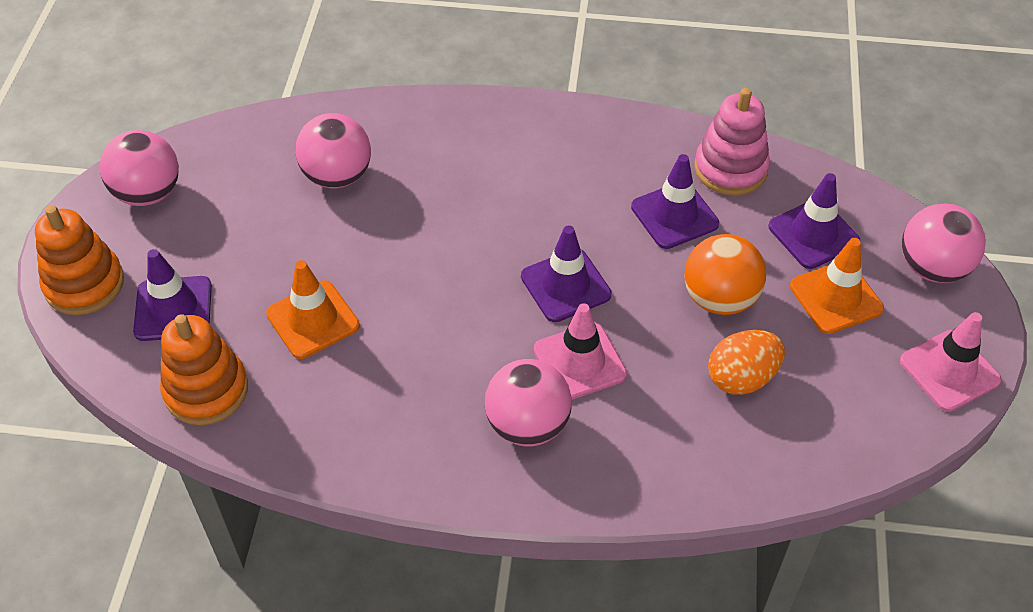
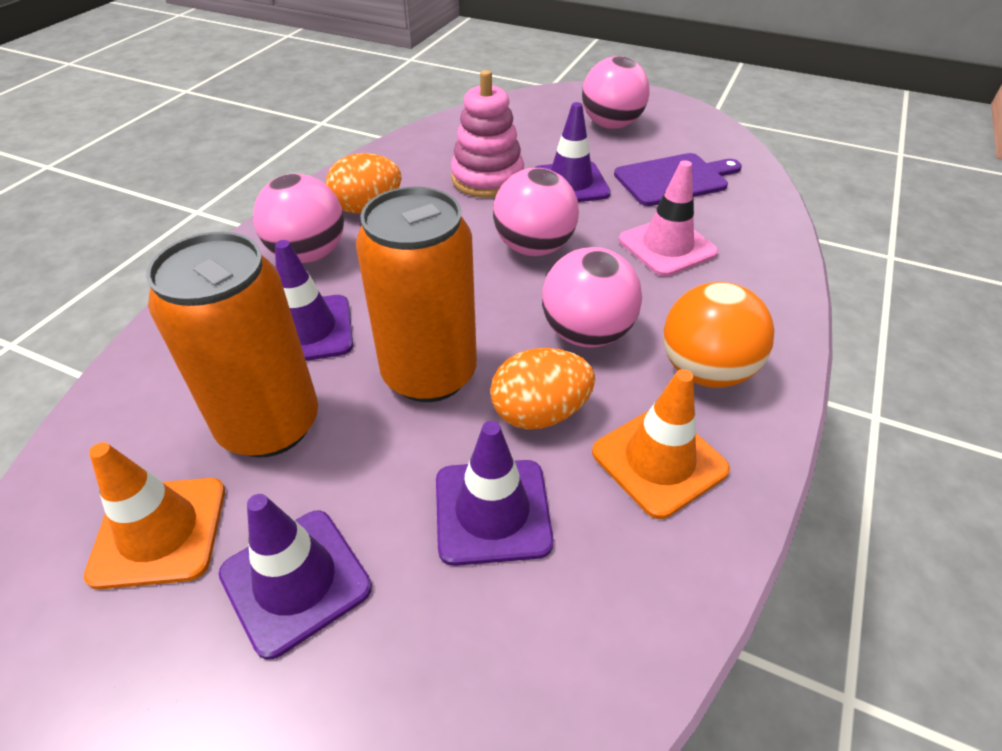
orange can: 0 -> 2
orange egg: 1 -> 2
orange stacking toy: 2 -> 0
pink traffic cone: 2 -> 1
purple cutting board: 0 -> 1

